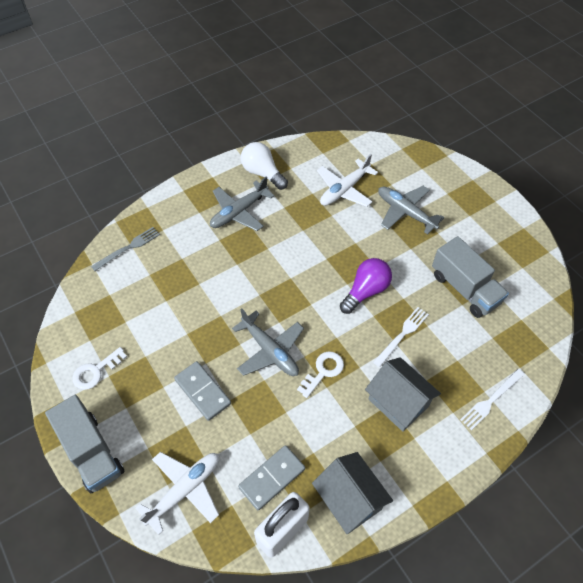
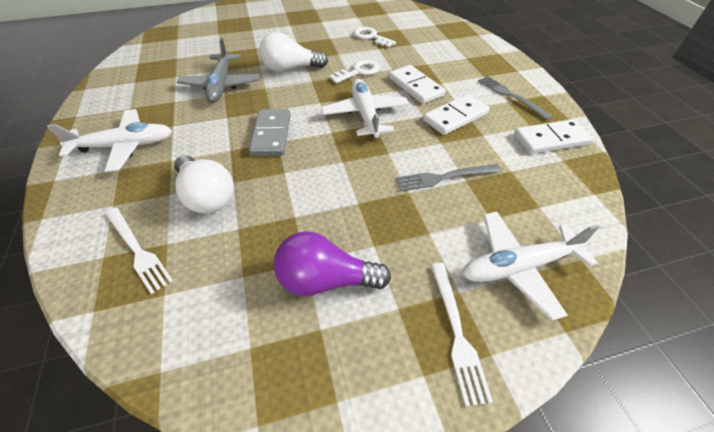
grey domino: 2 -> 1
grey fork: 1 -> 2
grey house: 2 -> 0
grey plane: 3 -> 1
grey truck: 2 -> 0
white domino: 0 -> 3
white light bulb: 1 -> 2
white padlock: 1 -> 0
white plane: 2 -> 3

